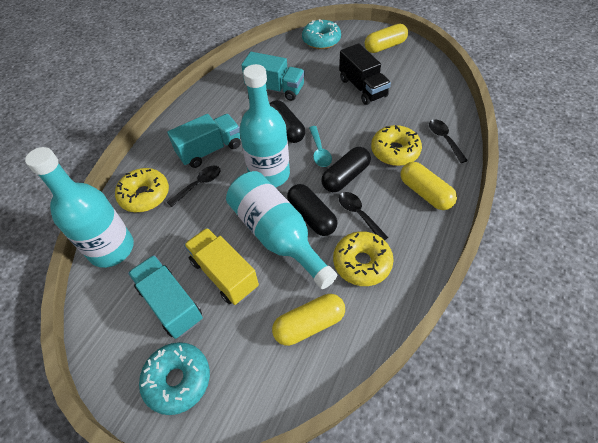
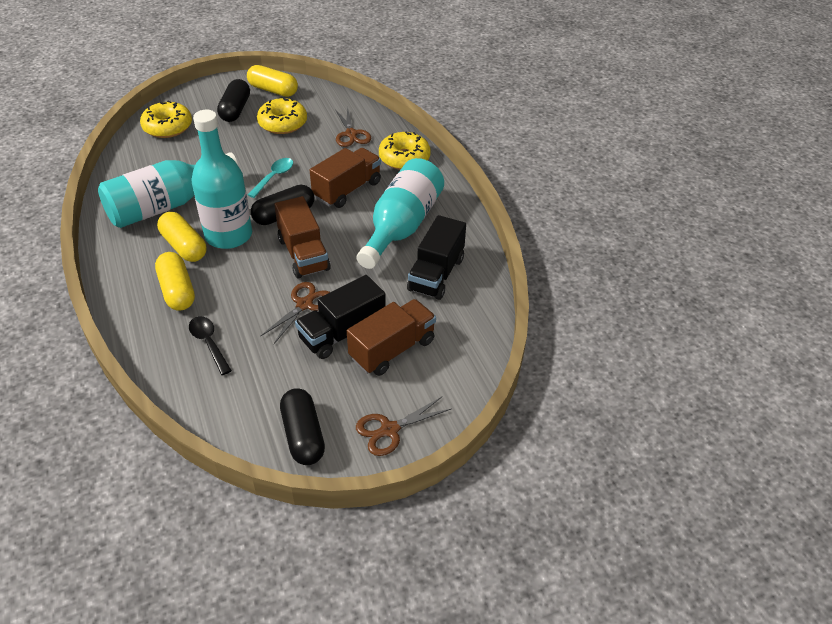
black spoon: 3 -> 1
black truck: 1 -> 2
brown scissors: 0 -> 3
brown truck: 0 -> 3
turquoise donut: 2 -> 0
turquoise truck: 3 -> 0
yellow truck: 1 -> 0

